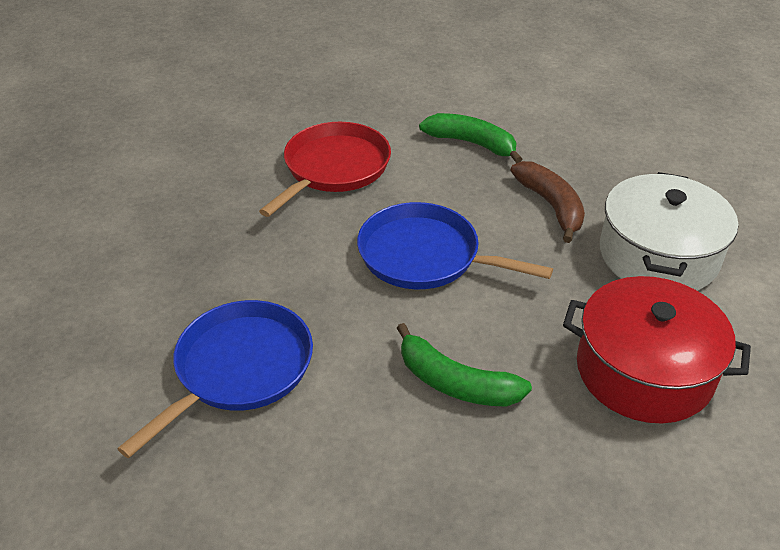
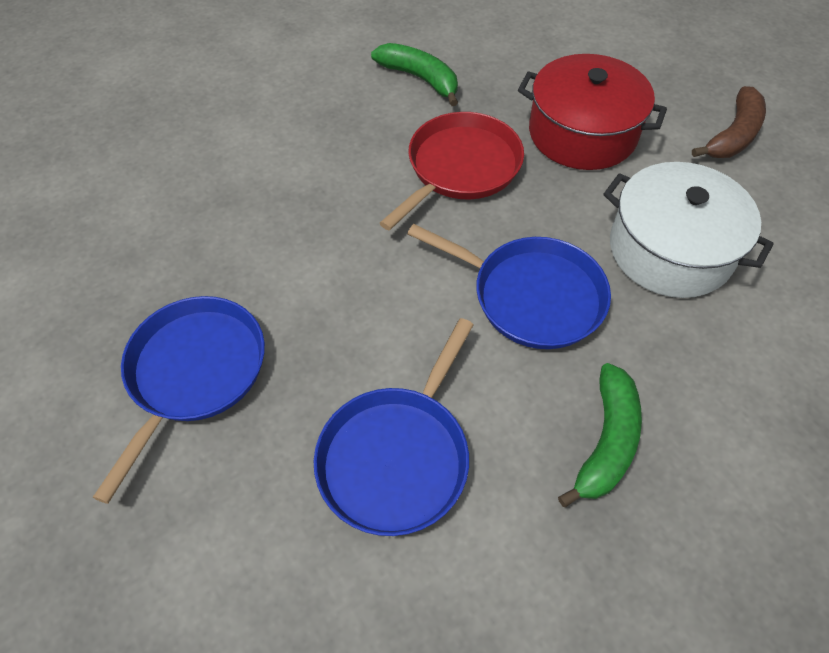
blue pan: 2 -> 3

